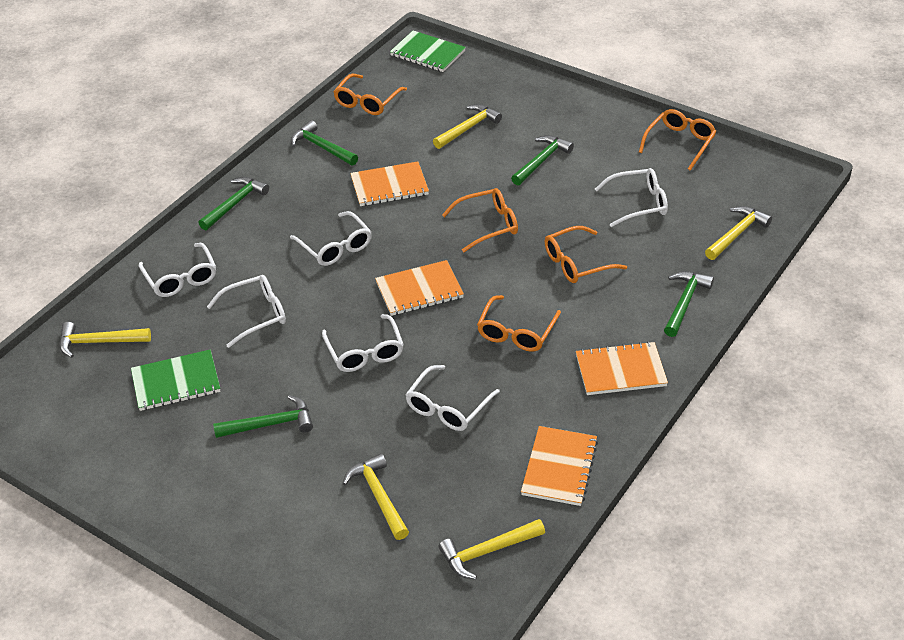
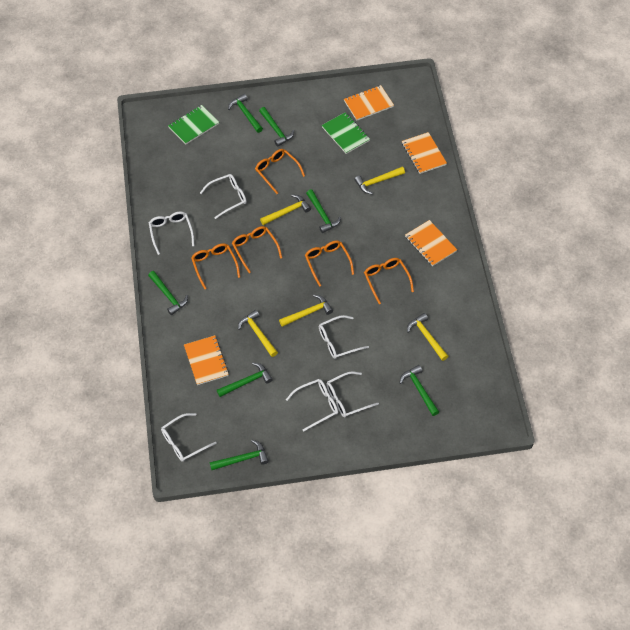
green hammer: 5 -> 7

